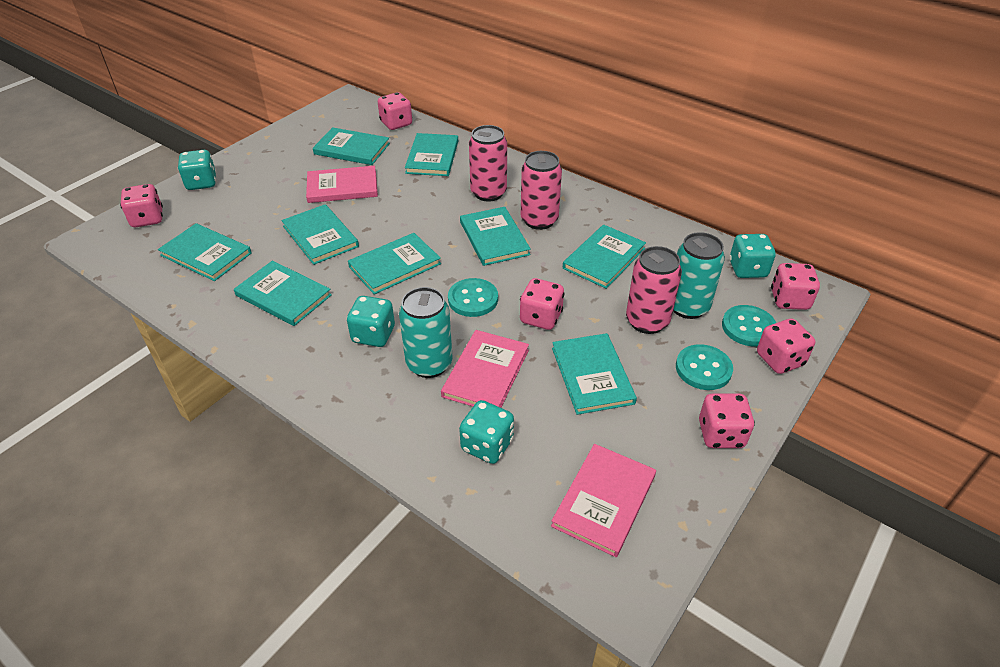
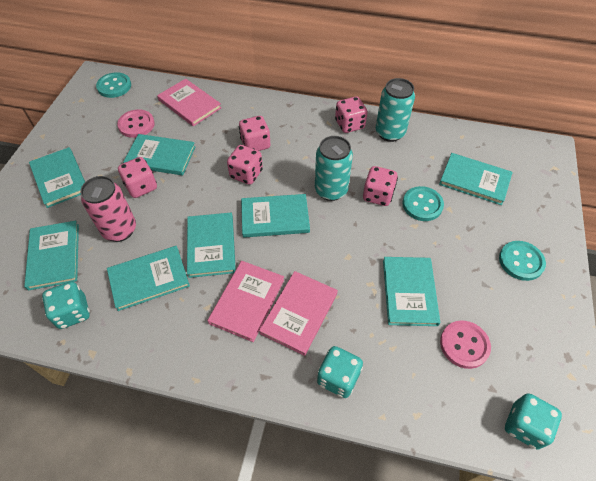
pink button: 0 -> 2
pink can: 3 -> 1
pink dice: 6 -> 5
turquoise book: 9 -> 8
turquoise dice: 4 -> 3

